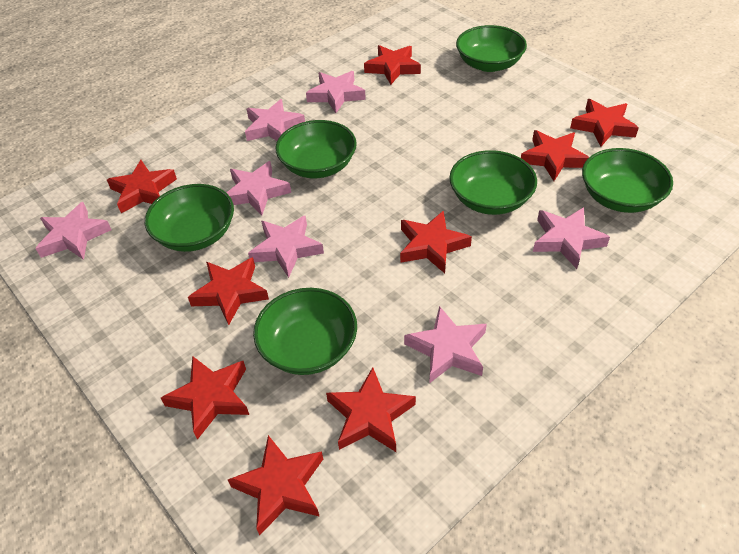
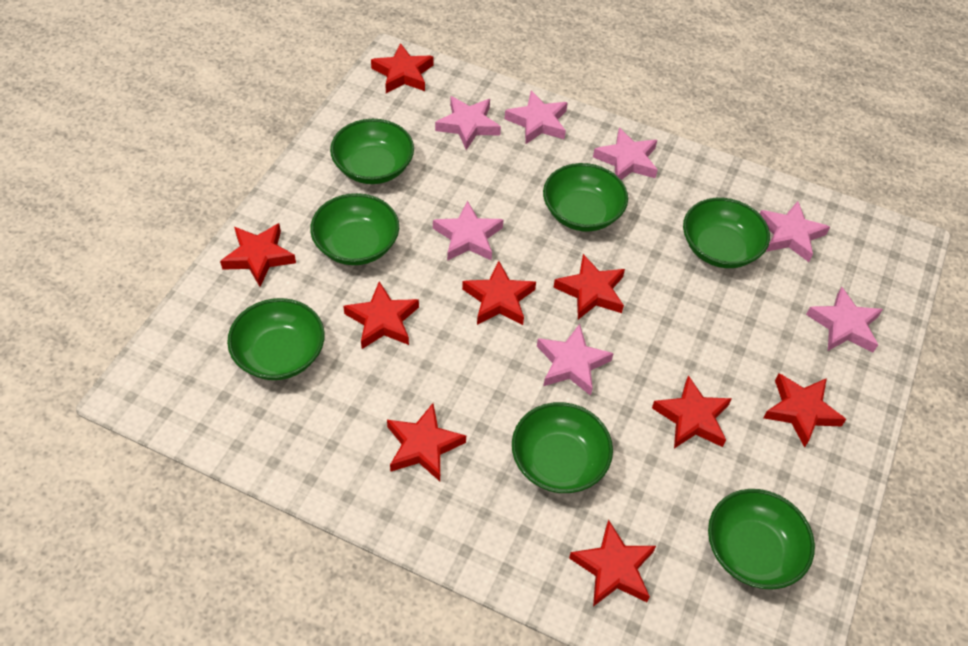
green bowl: 6 -> 7

